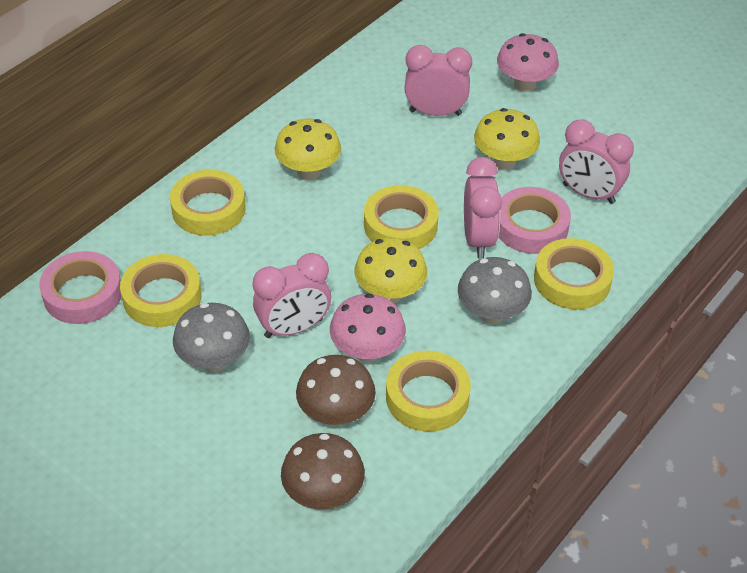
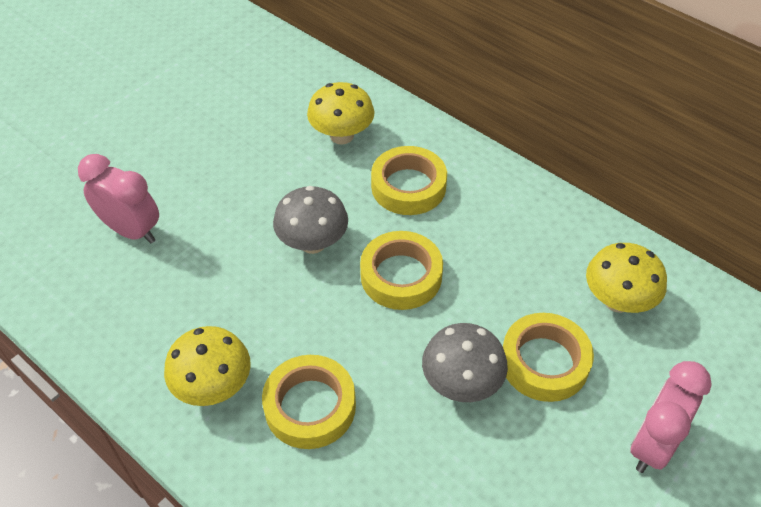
brown mushroom: 2 -> 0
pink clock: 4 -> 2
pink mushroom: 2 -> 0
pink tape: 2 -> 0
yellow tape: 5 -> 4

